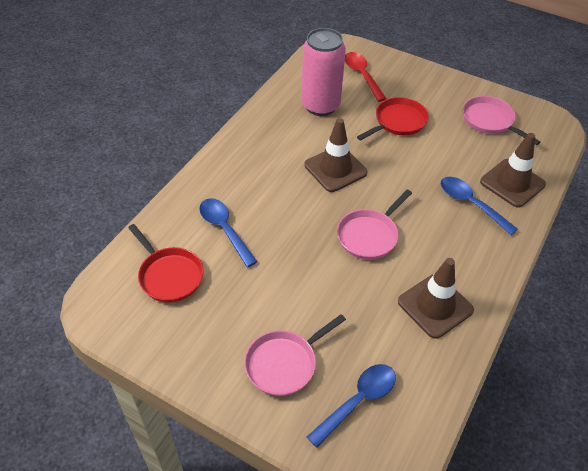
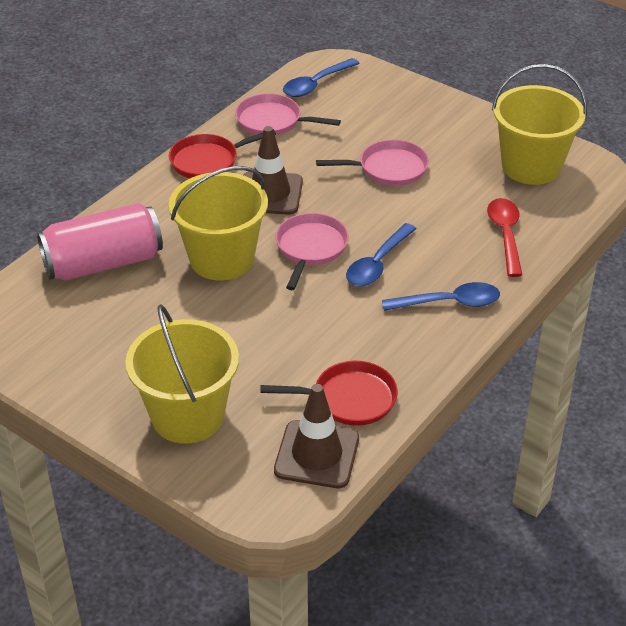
brown traffic cone: 3 -> 2
yellow bucket: 0 -> 3

